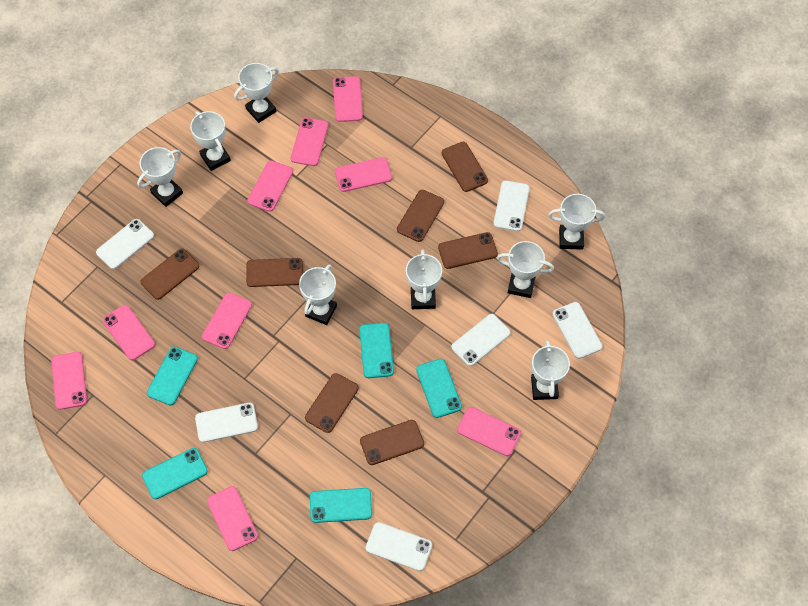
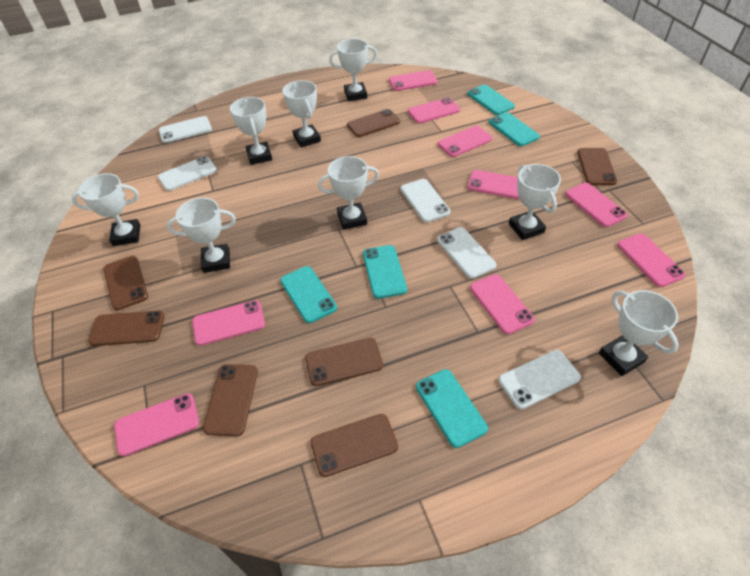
white phone: 6 -> 5

